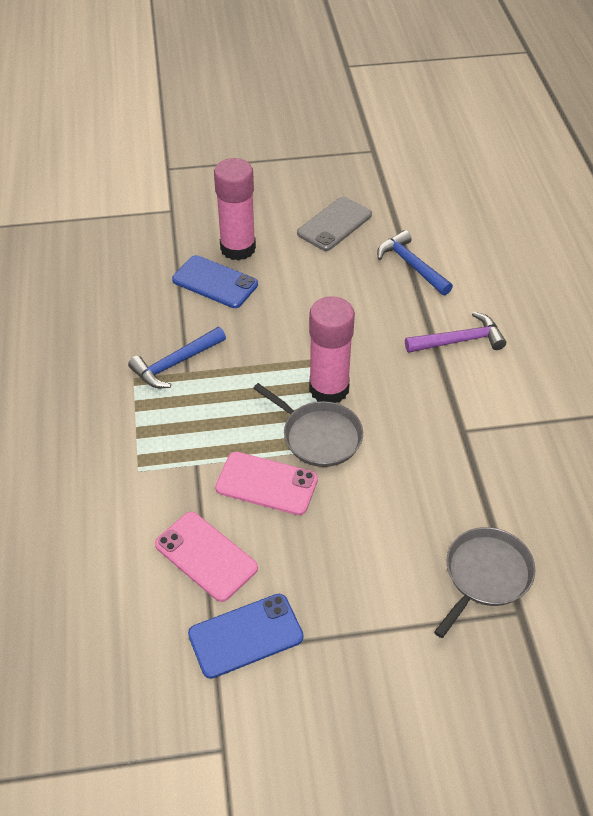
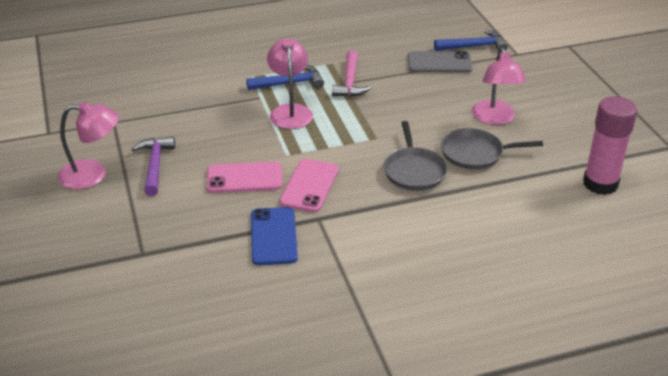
blue phone: 2 -> 1
pink glue stick: 2 -> 1
pink hammer: 0 -> 1
pink lamp: 0 -> 3

